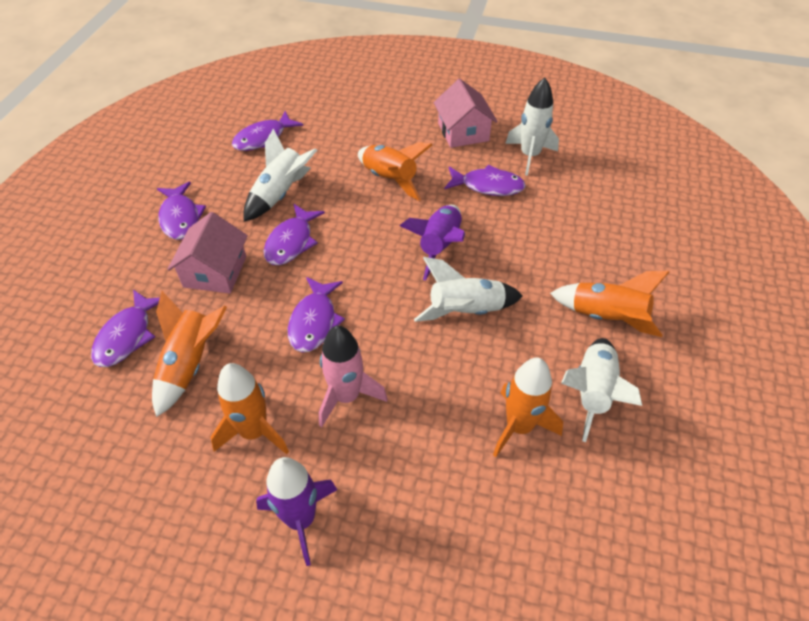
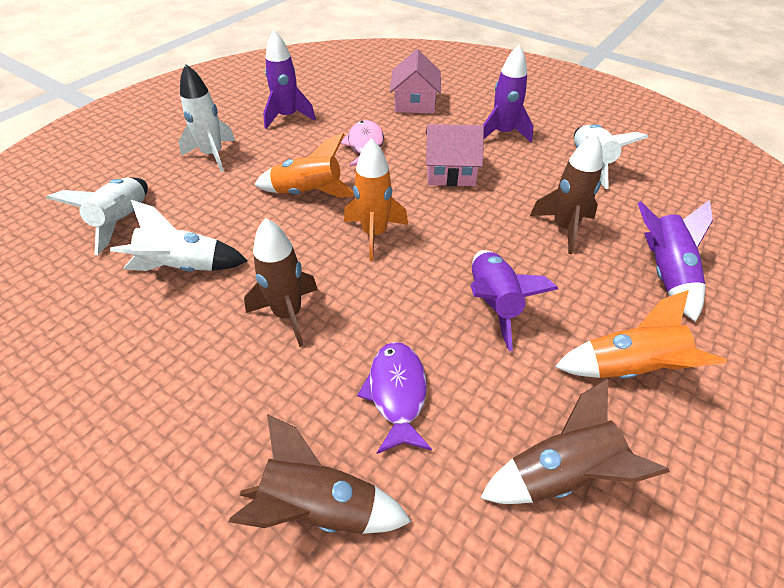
brown rocket: 0 -> 4
orange rocket: 5 -> 3
pink fish: 0 -> 1
pink rocket: 1 -> 0
purple fish: 6 -> 1
purple rocket: 2 -> 4

